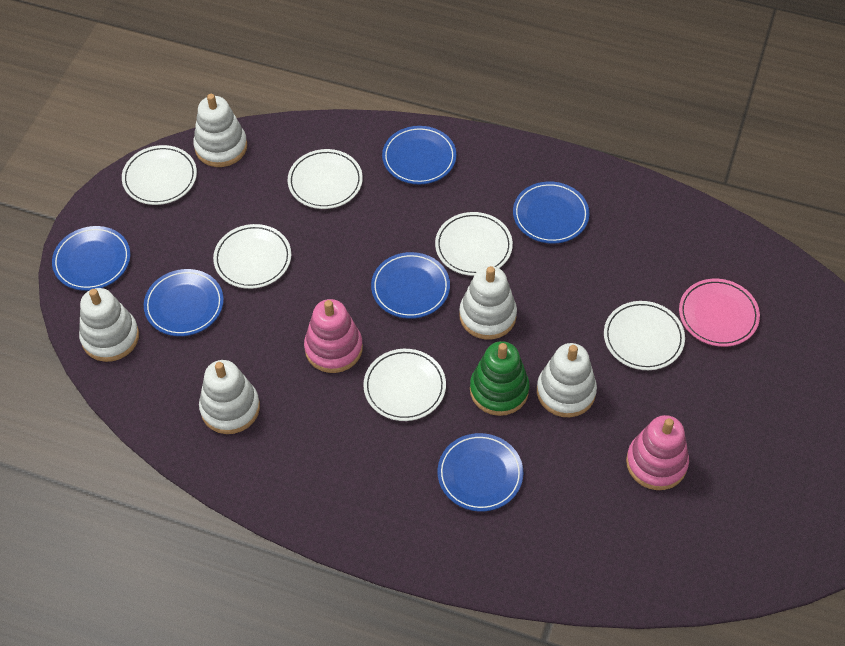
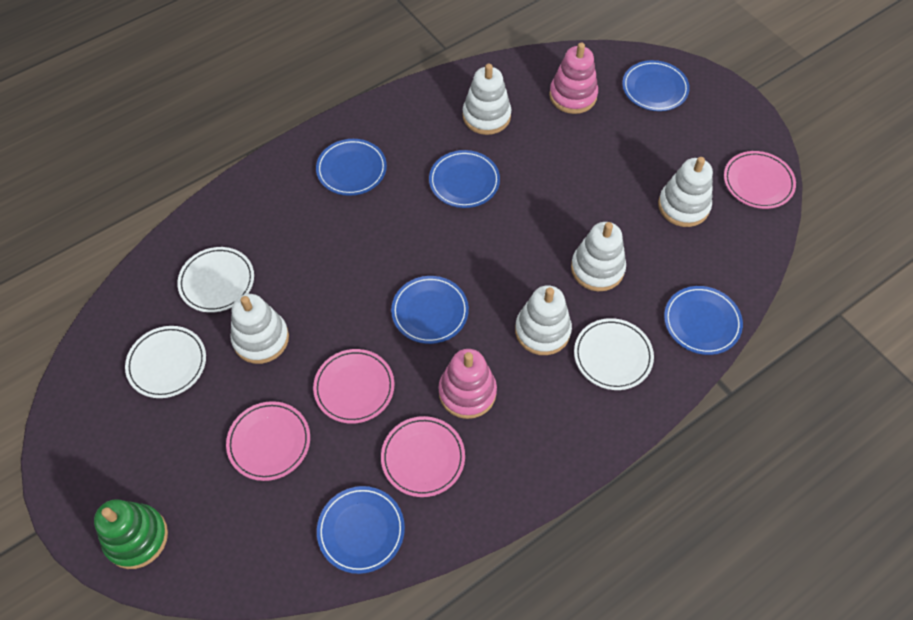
pink plate: 1 -> 4
white plate: 6 -> 3

